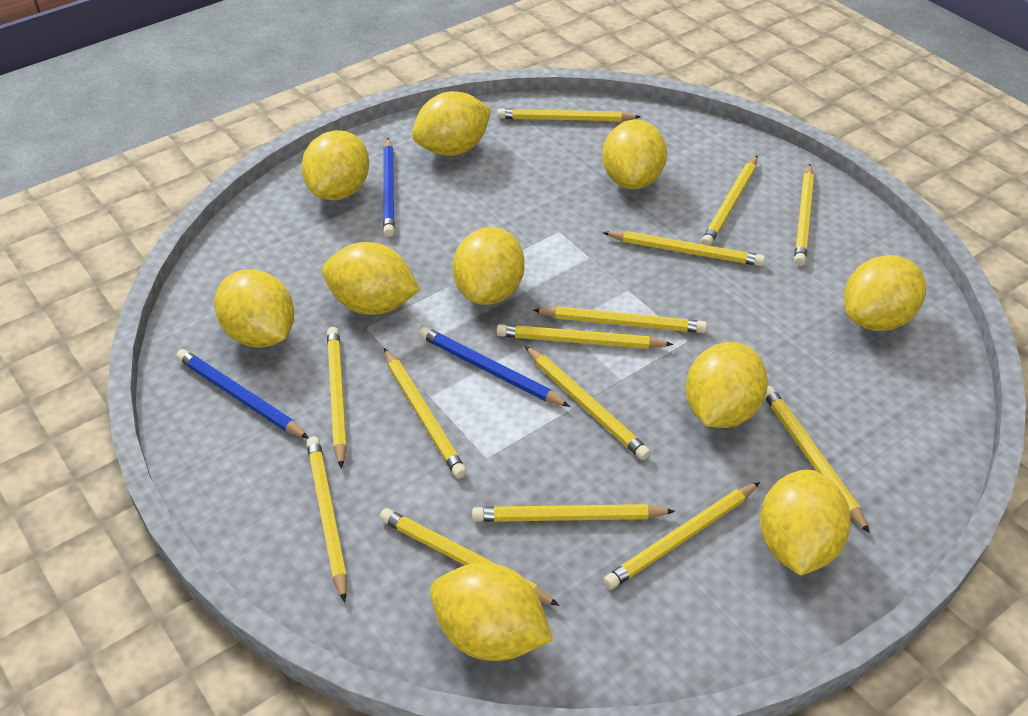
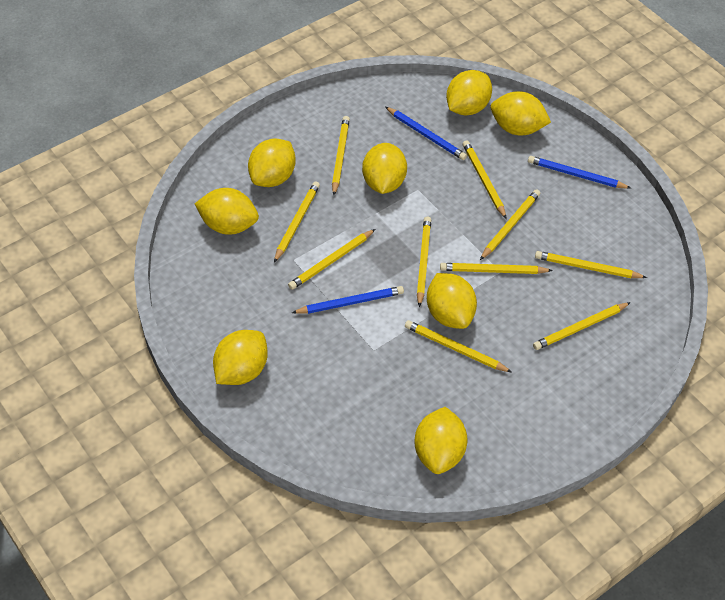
yellow lemon: 10 -> 8
yellow pencil: 14 -> 10

